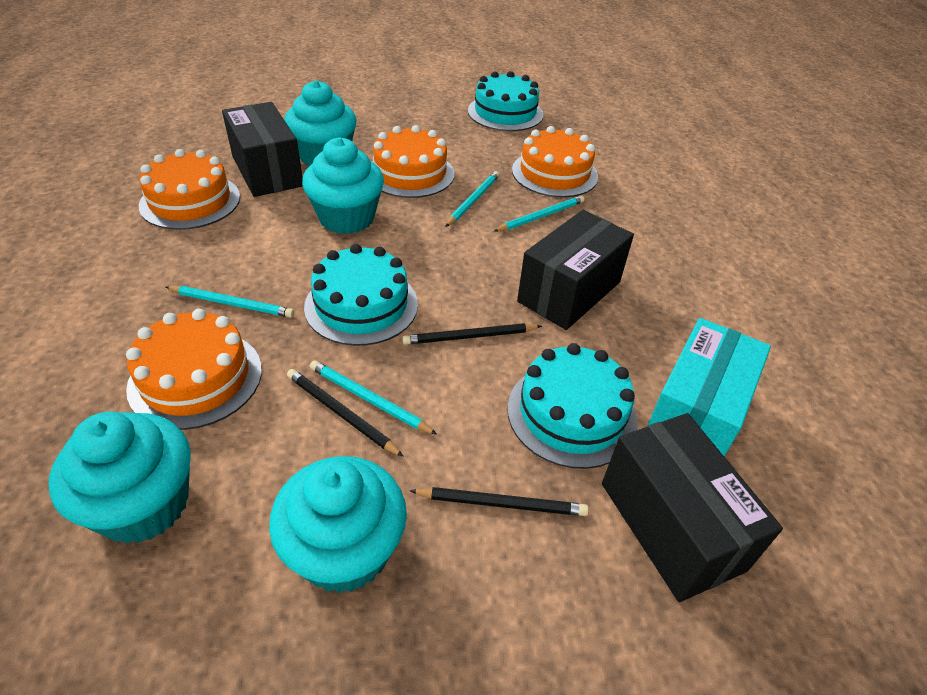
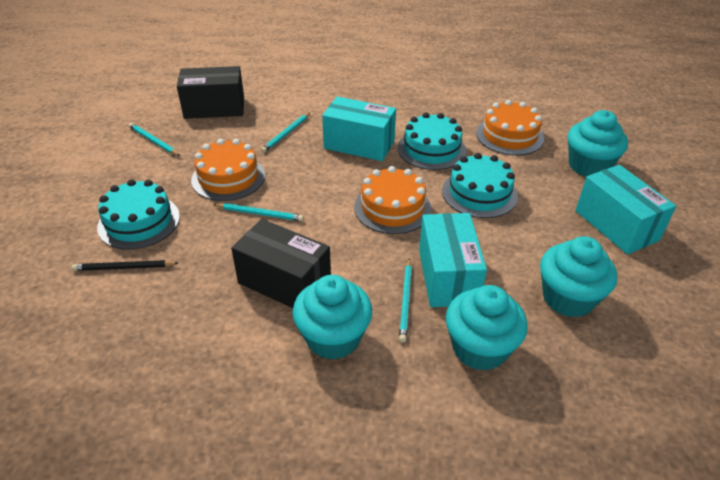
black box: 3 -> 2
black pencil: 3 -> 1
orange cake: 4 -> 3
turquoise box: 1 -> 3

